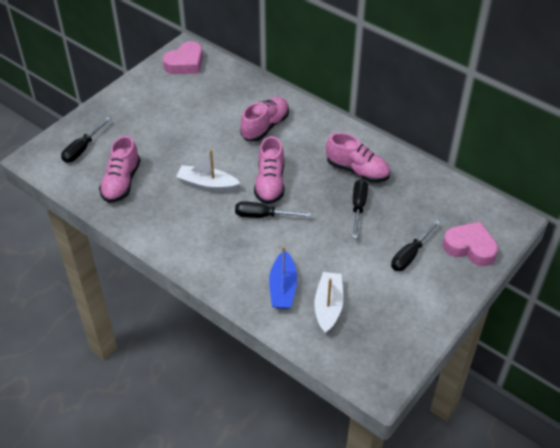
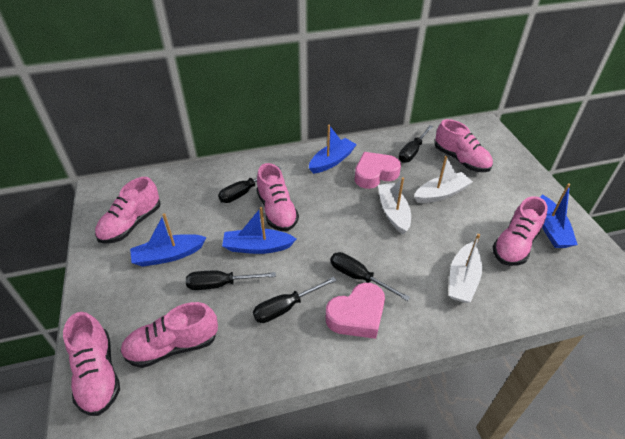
black screwdriver: 4 -> 5
blue boat: 1 -> 4
pink shoe: 4 -> 6
white boat: 2 -> 3

